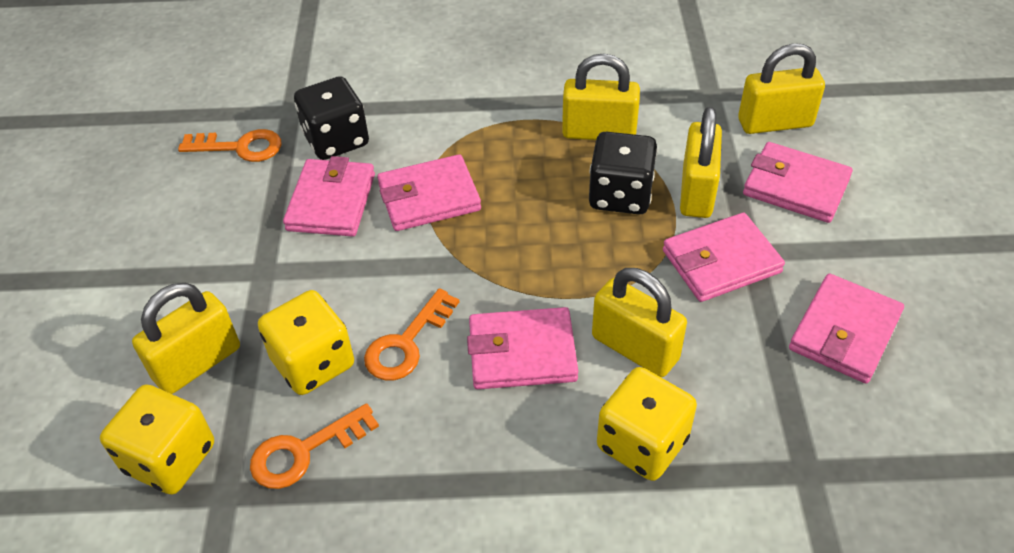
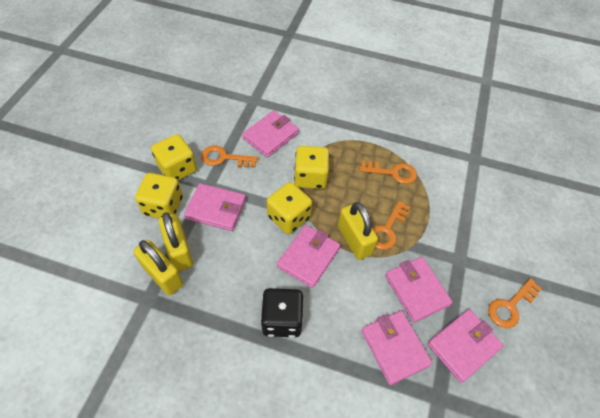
black dice: 2 -> 1
orange key: 3 -> 4
yellow dice: 3 -> 4
yellow padlock: 5 -> 3

